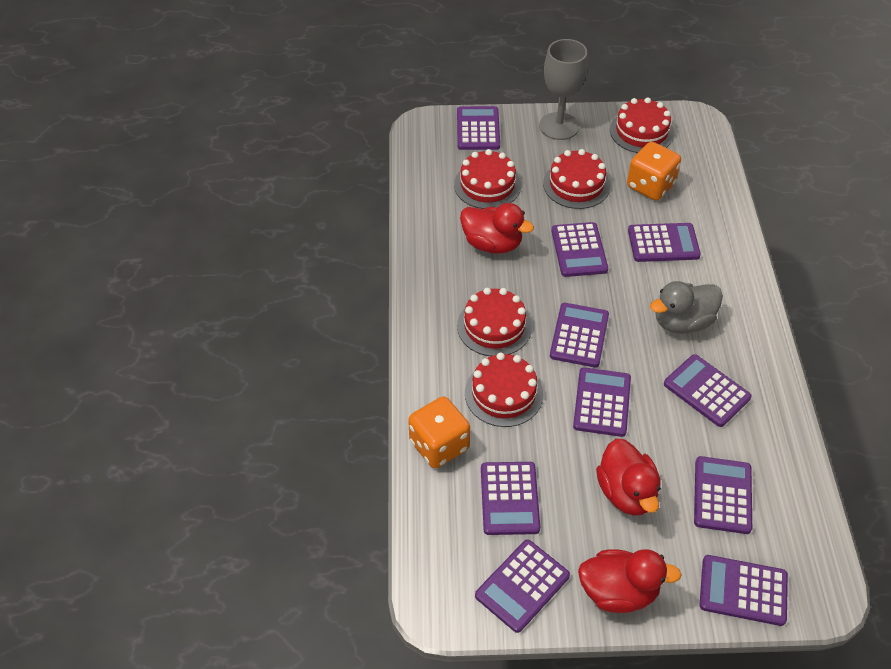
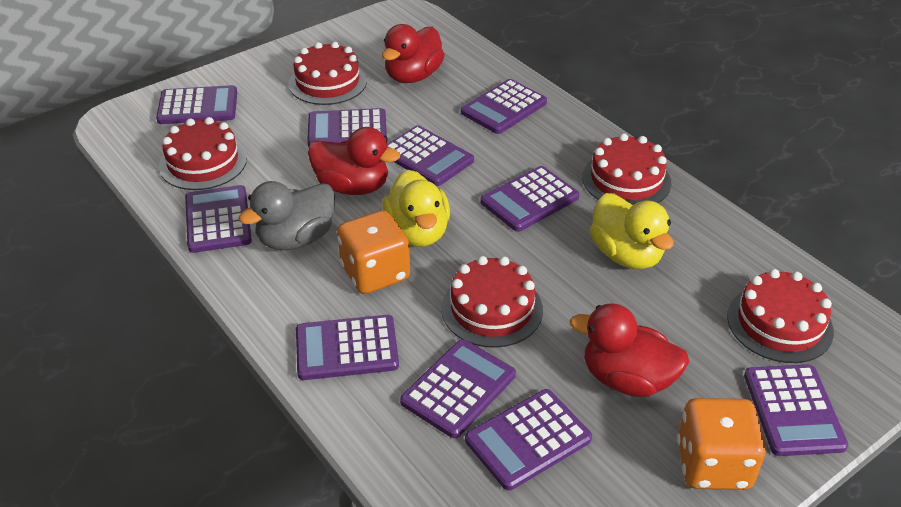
grey goblet: 1 -> 0
yellow duck: 0 -> 2

